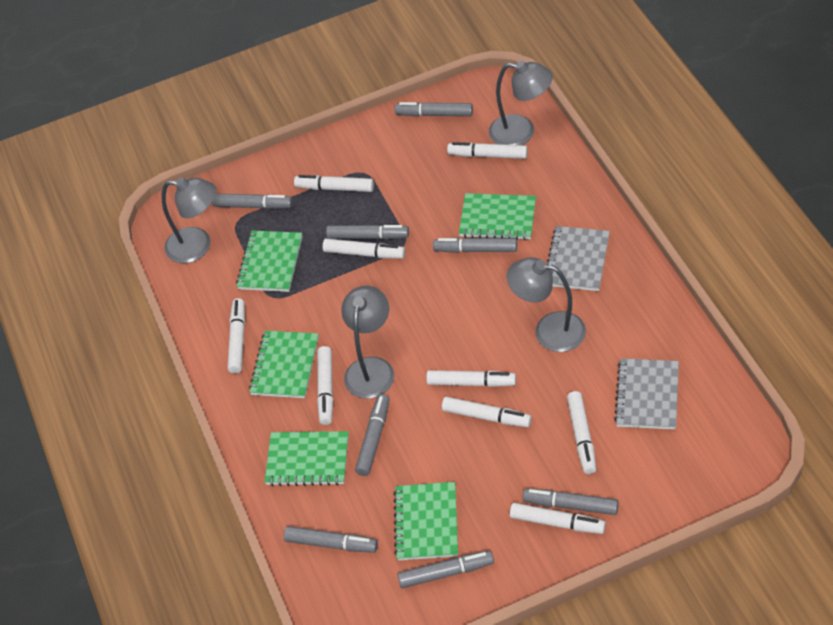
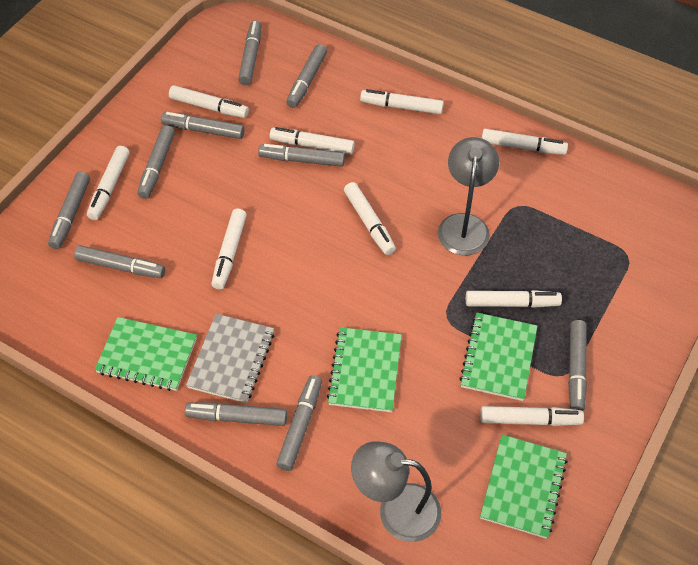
green notebook: 5 -> 4
grey lamp: 4 -> 2
grey marker: 8 -> 10
grey notebook: 2 -> 1

